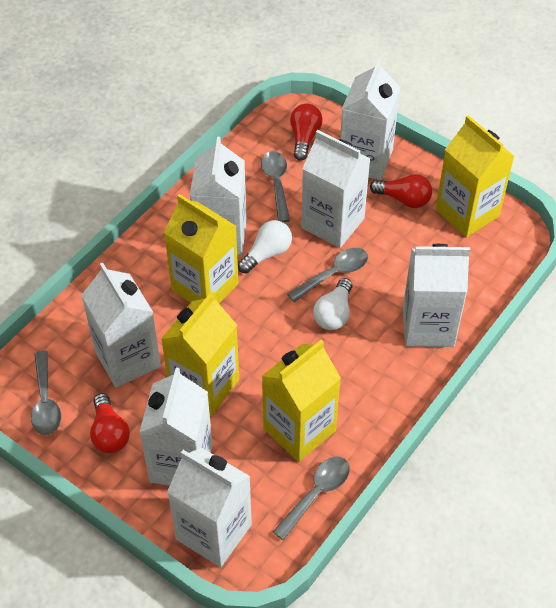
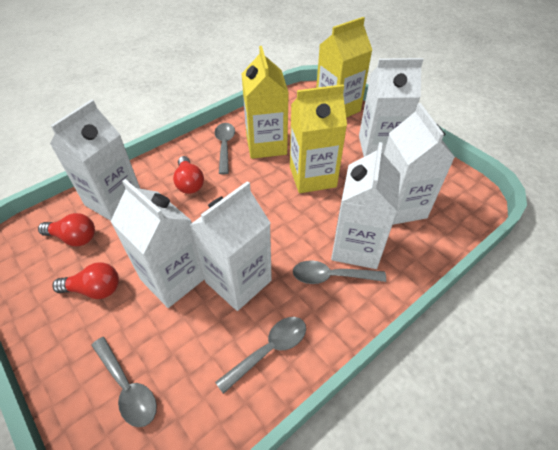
white carton: 7 -> 6
white light bulb: 2 -> 0
yellow carton: 4 -> 3

